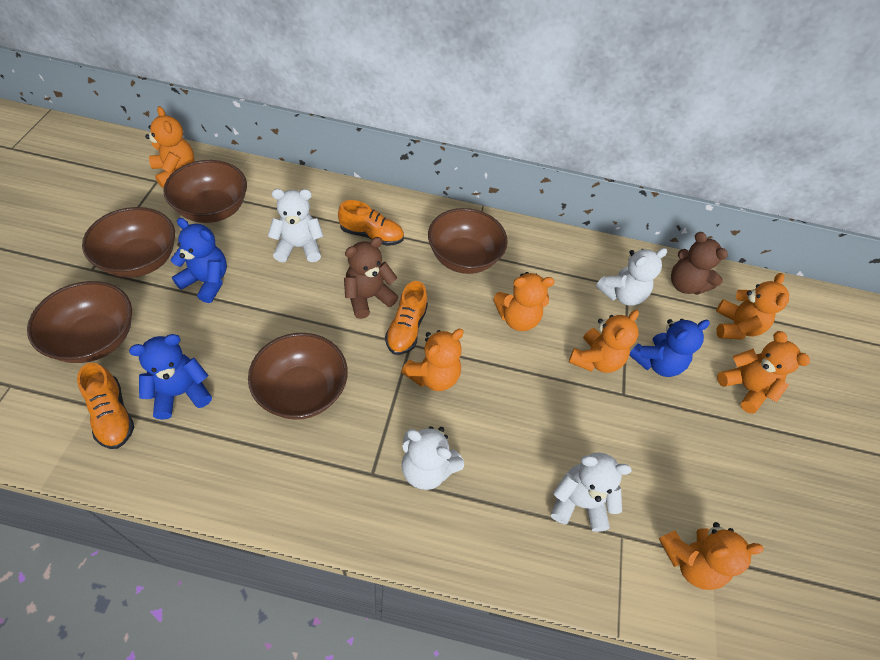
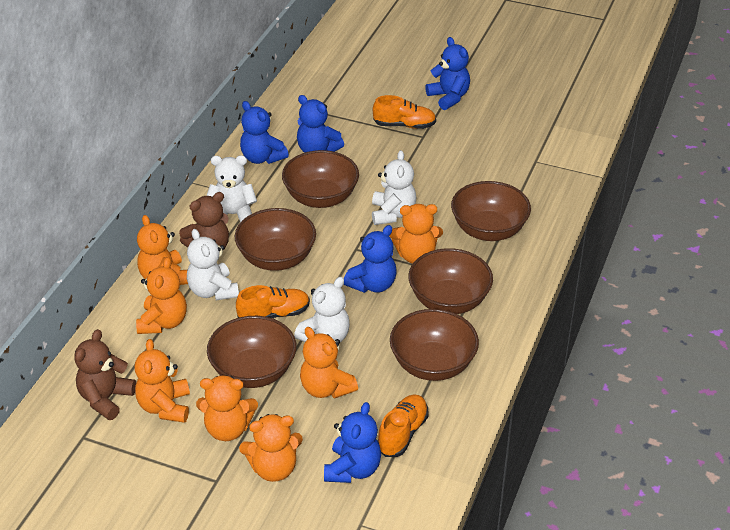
blue teddy bear: 3 -> 5
brown bowl: 5 -> 6

